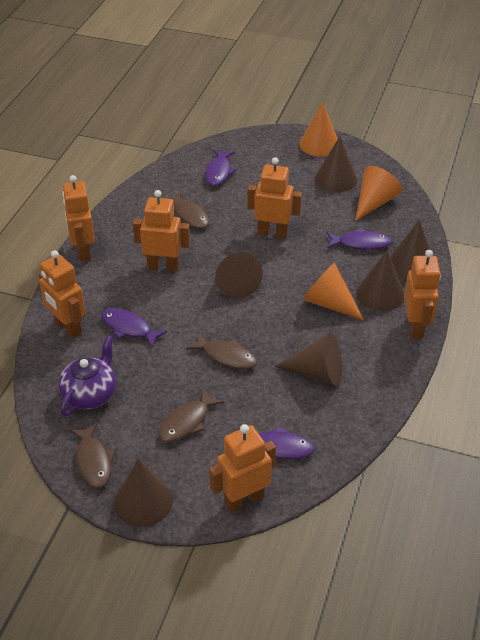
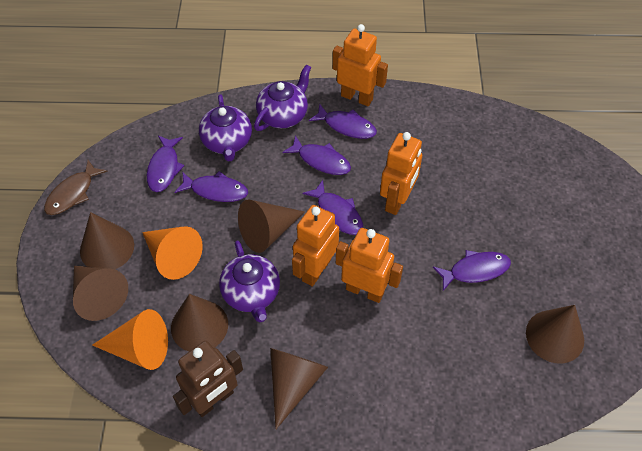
brown fish: 4 -> 1
brown robot: 0 -> 1
orange cone: 3 -> 2
orange robot: 6 -> 4
purple fish: 4 -> 6
purple teapot: 1 -> 3

